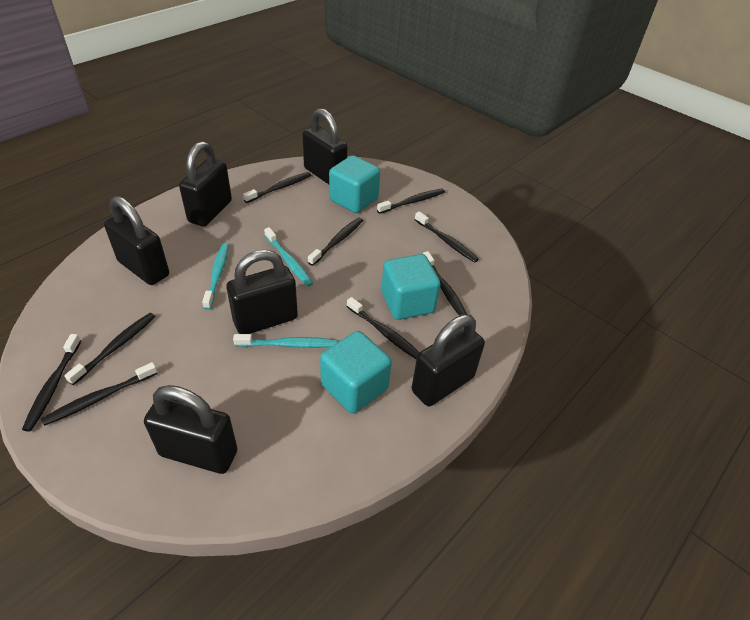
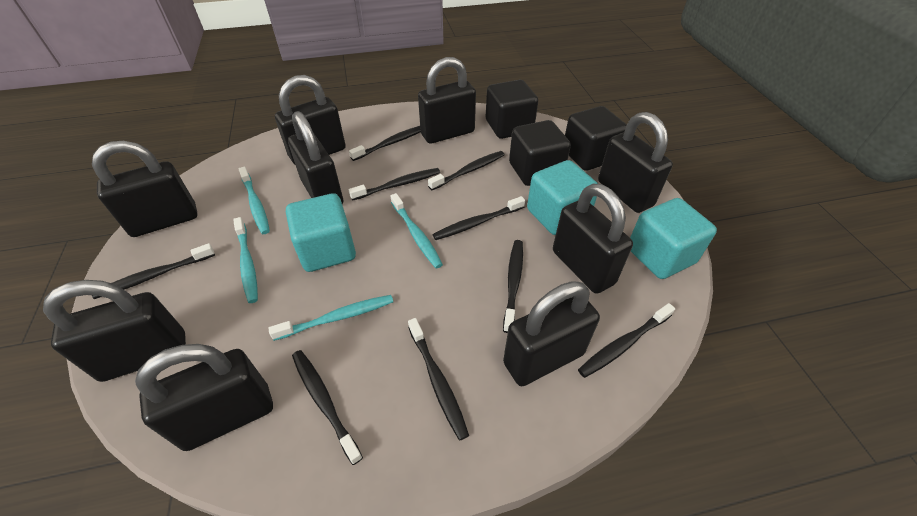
black cube: 0 -> 3
black padlock: 6 -> 9
turquoise toothbrush: 3 -> 4

